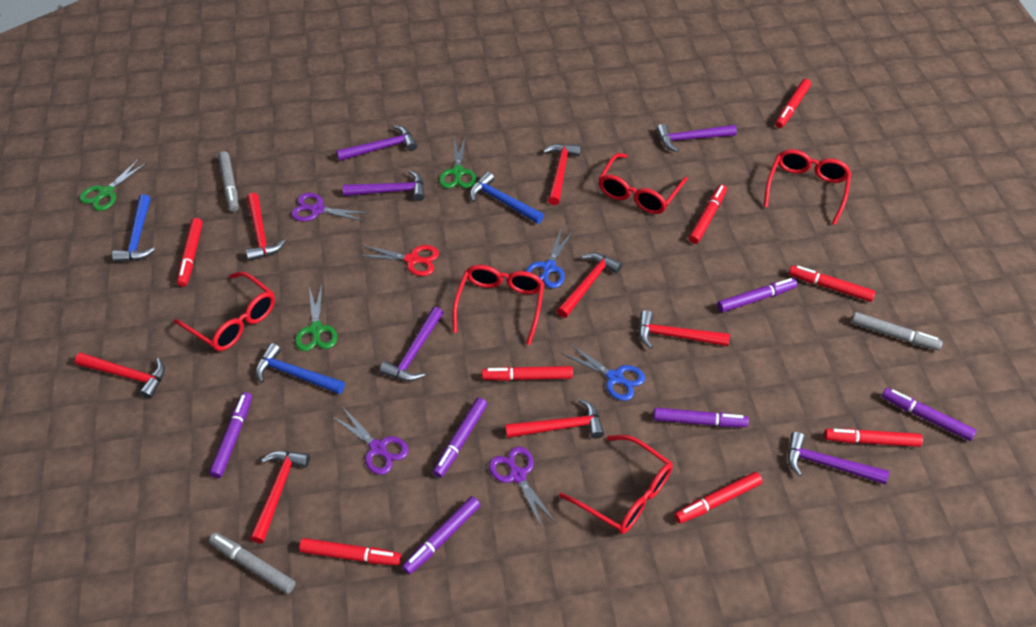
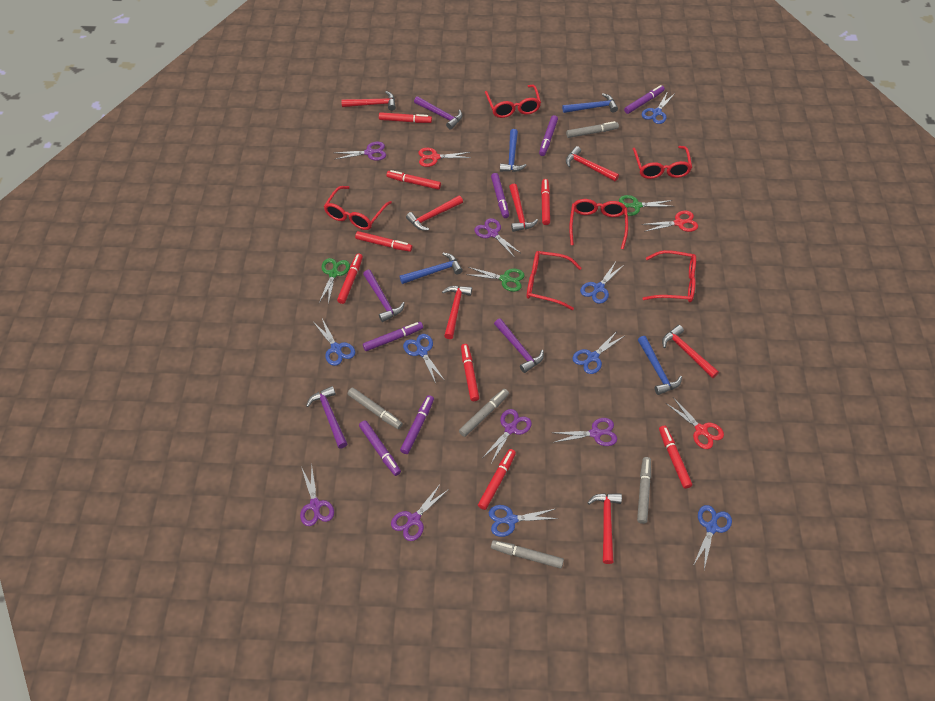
blue hammer: 3 -> 4
blue scissors: 2 -> 7
grey marker: 3 -> 5
purple hammer: 5 -> 4
purple scissors: 3 -> 6
red glasses: 5 -> 6
red scissors: 1 -> 3

